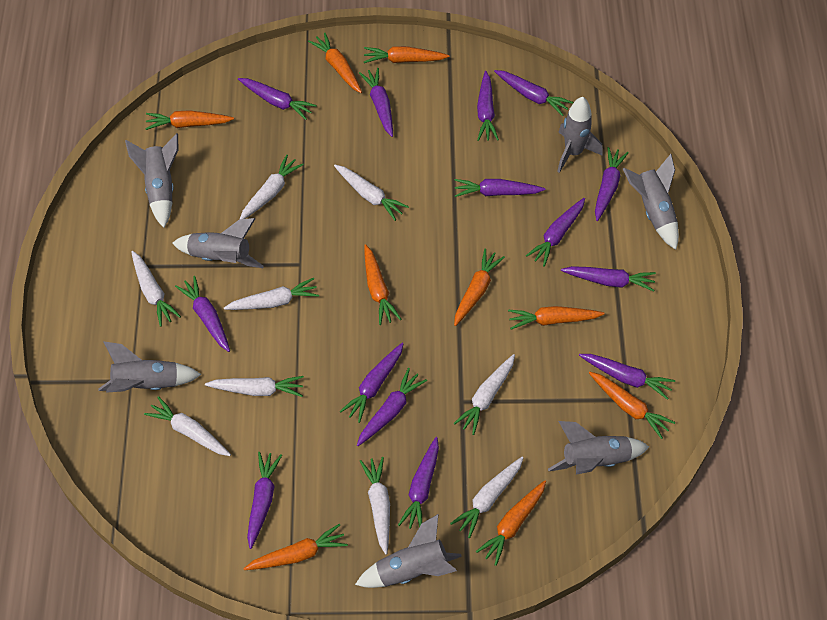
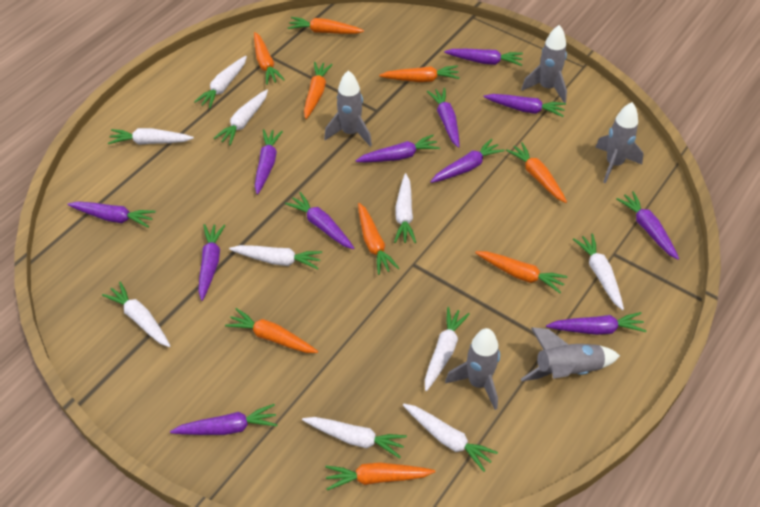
grey rocket: 7 -> 5
purple carrot: 14 -> 12
white carrot: 9 -> 10

